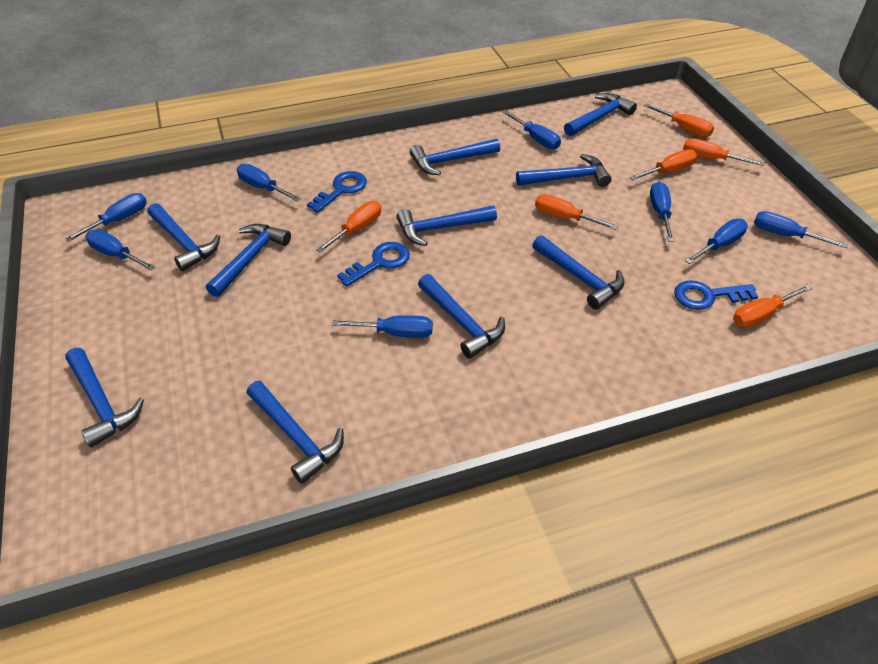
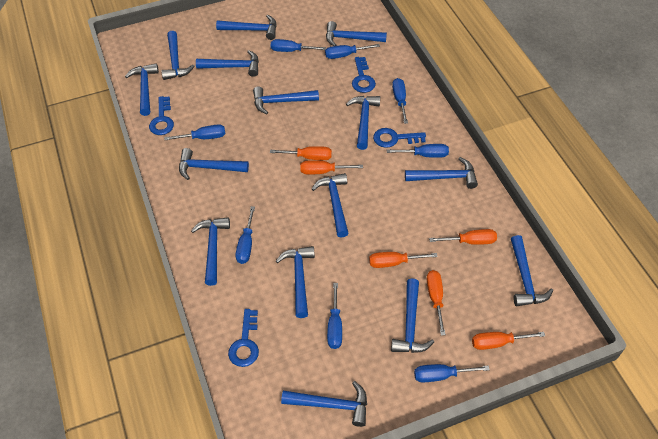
blue hammer: 10 -> 15
blue key: 3 -> 4

